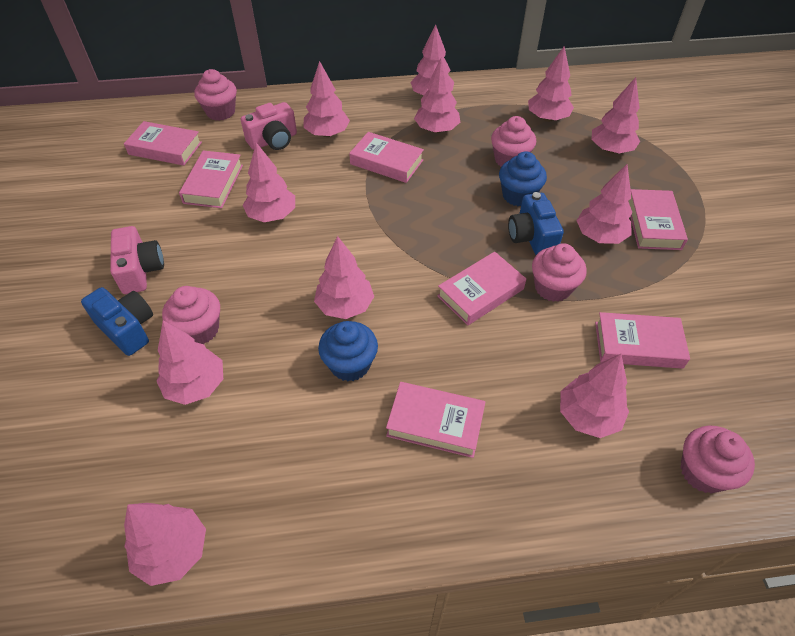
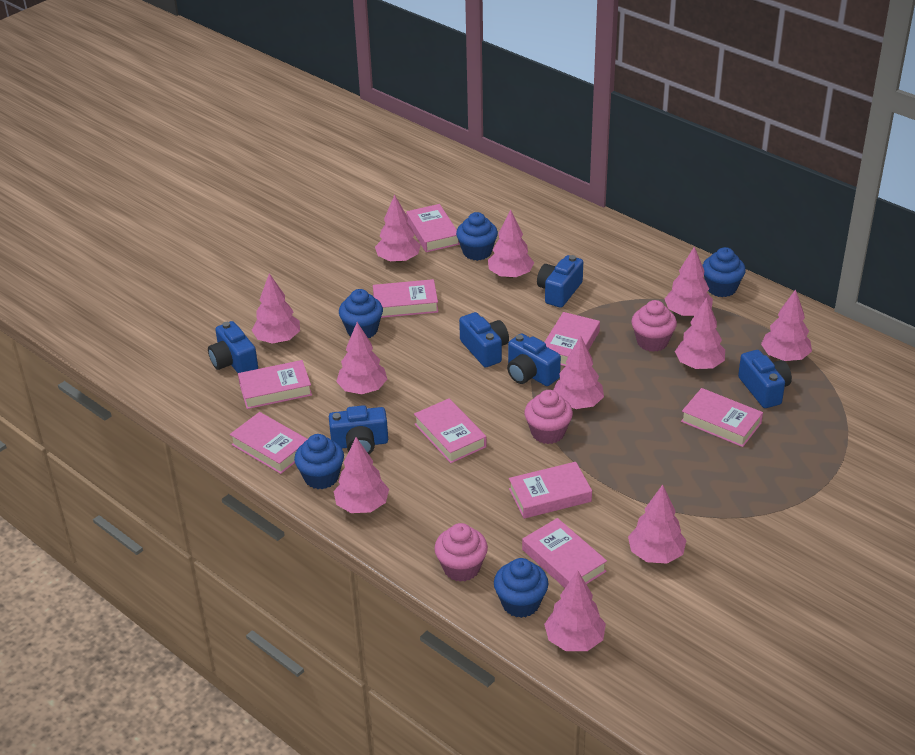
blue camera: 2 -> 6
blue cupcake: 2 -> 5
pink book: 7 -> 9
pink camera: 2 -> 0
pink cupcake: 5 -> 3

